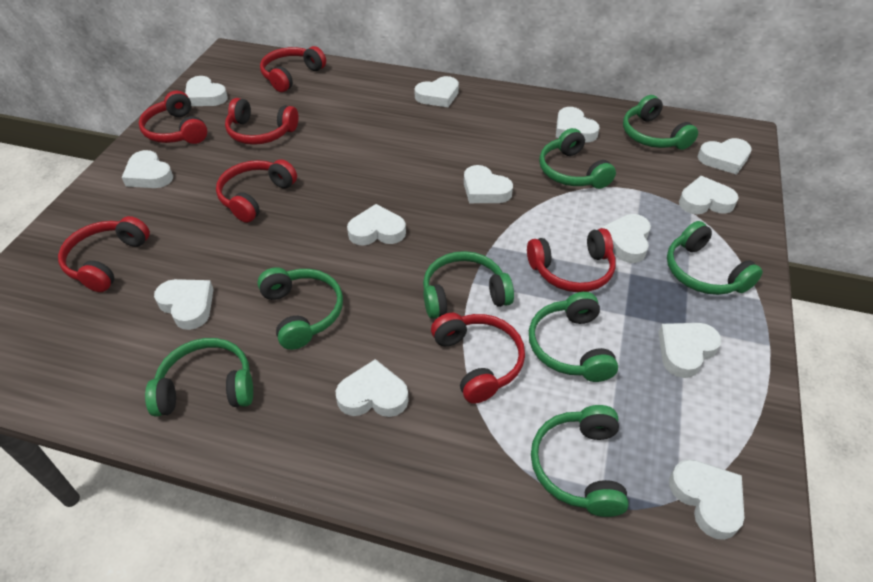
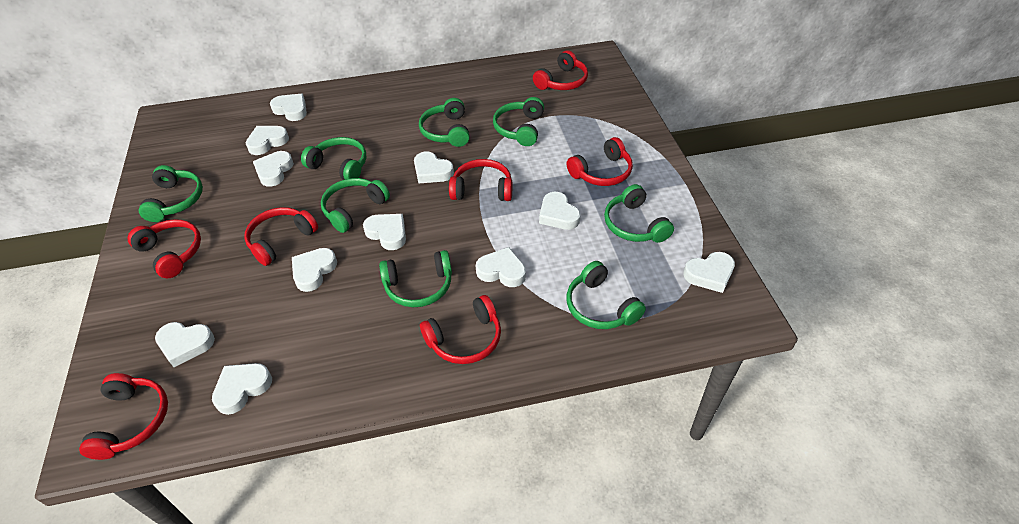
white heart: 13 -> 11

